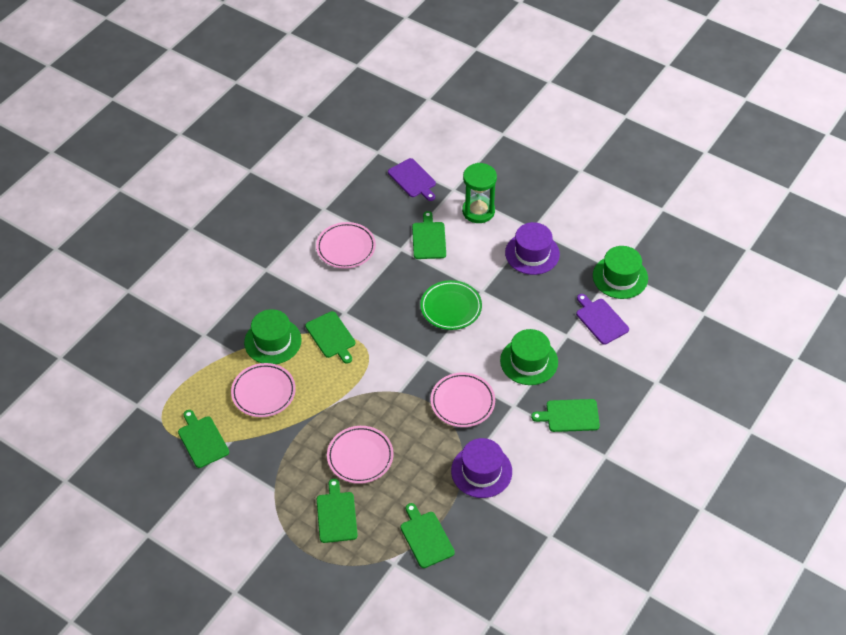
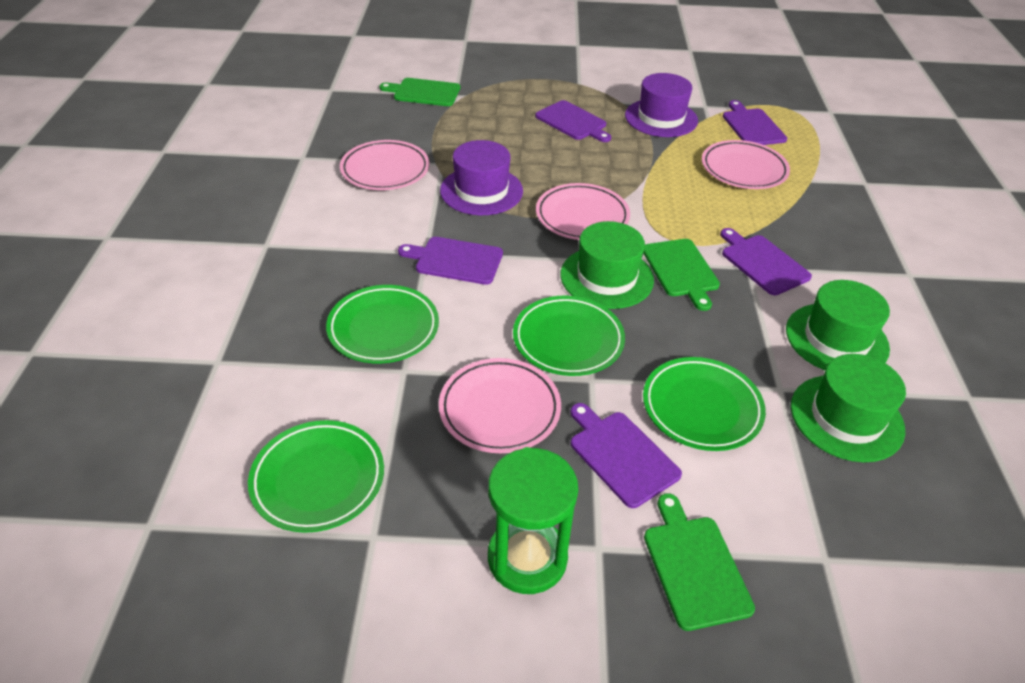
green cutting board: 6 -> 3
green plate: 1 -> 4
purple cutting board: 2 -> 5

